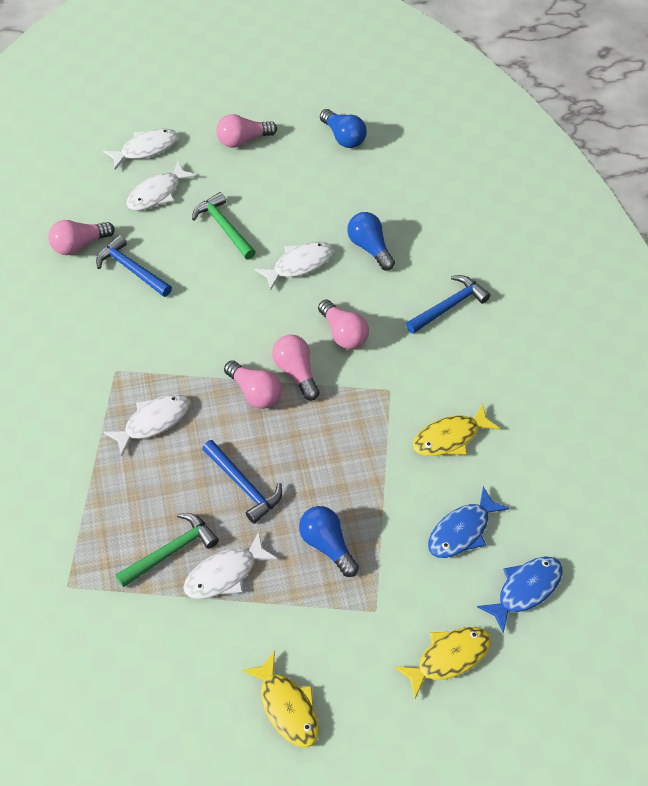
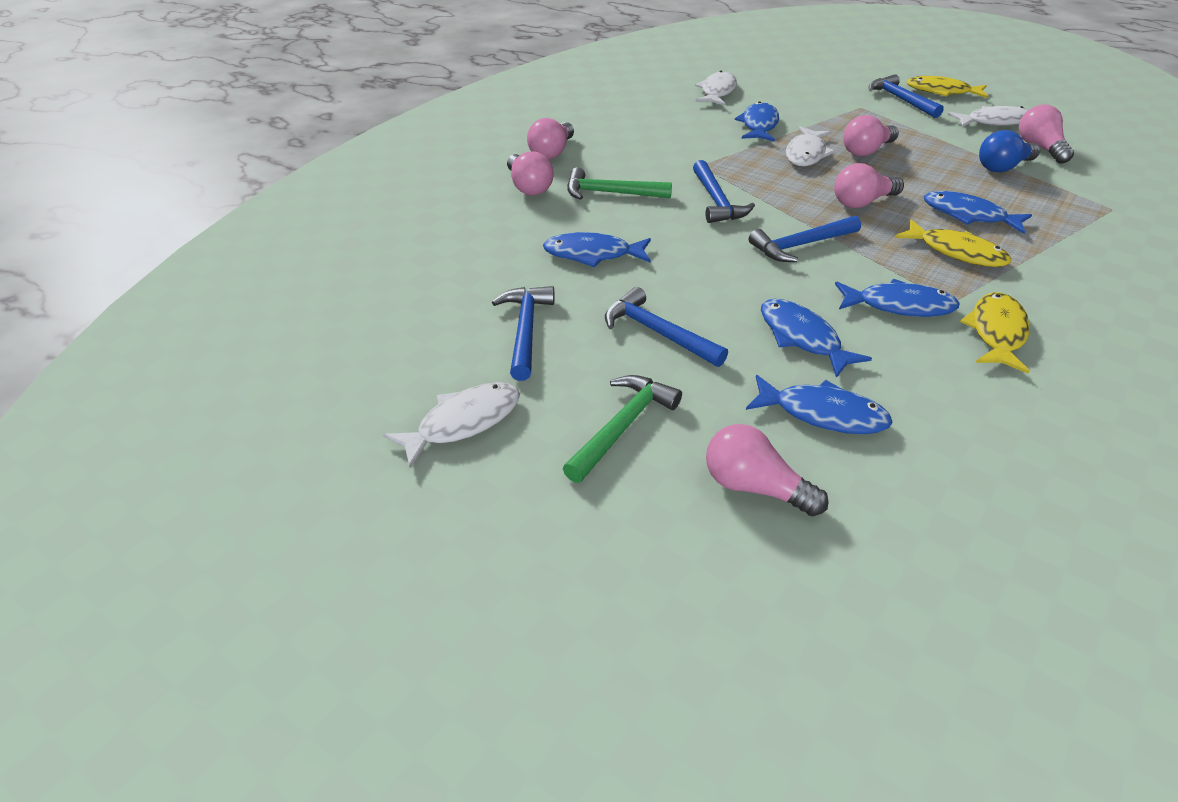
blue fish: 2 -> 6
blue hammer: 3 -> 5
blue light bulb: 3 -> 1
pink light bulb: 5 -> 6
white fish: 5 -> 4

